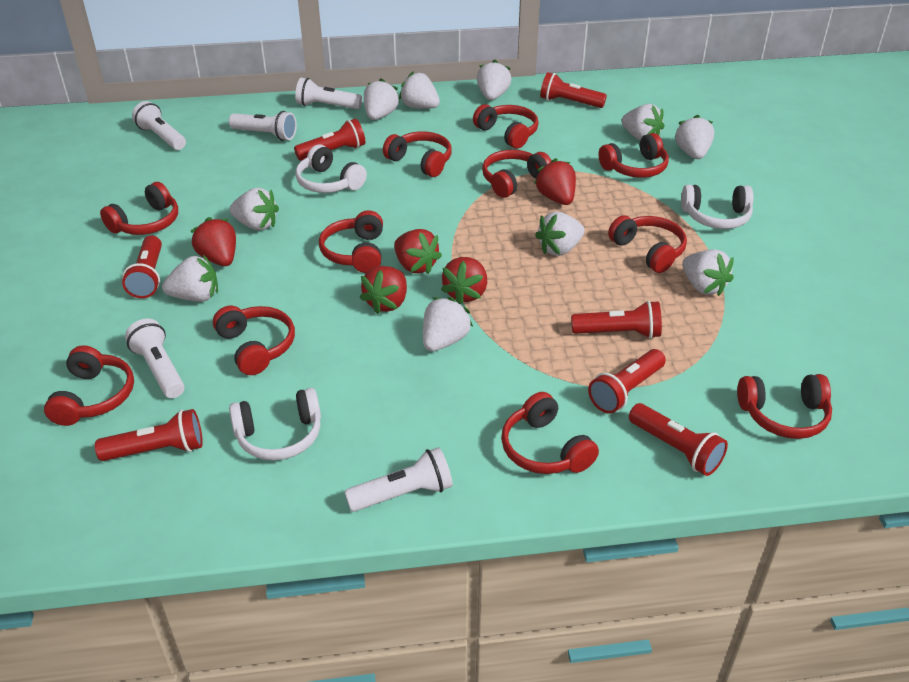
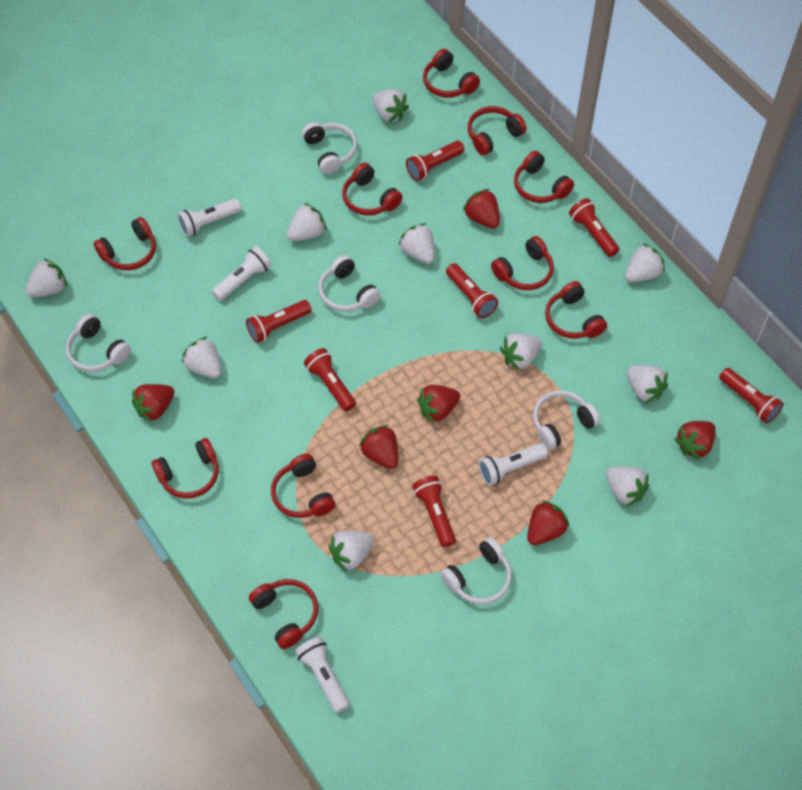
red headphones: 11 -> 10
red strawberry: 5 -> 6
white flashlight: 5 -> 4
white headphones: 3 -> 5

